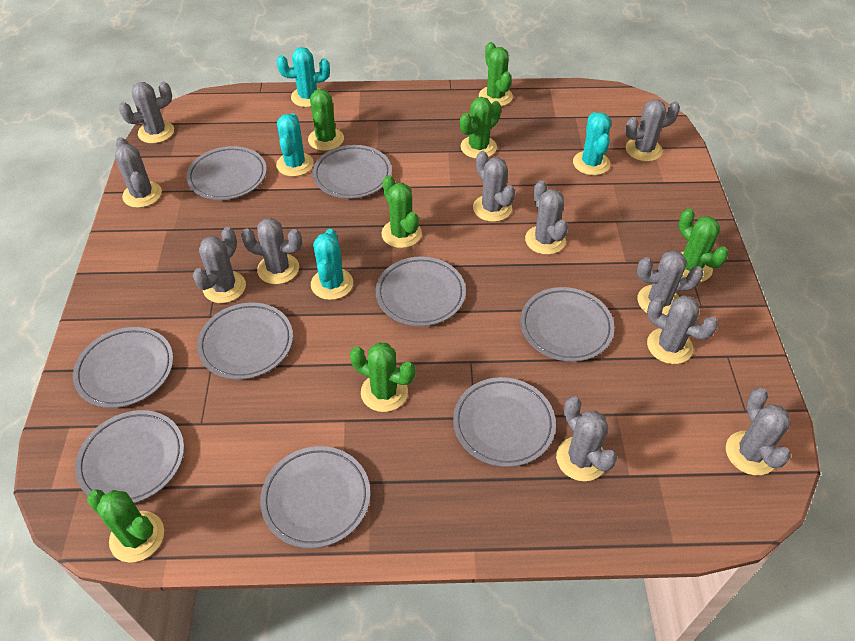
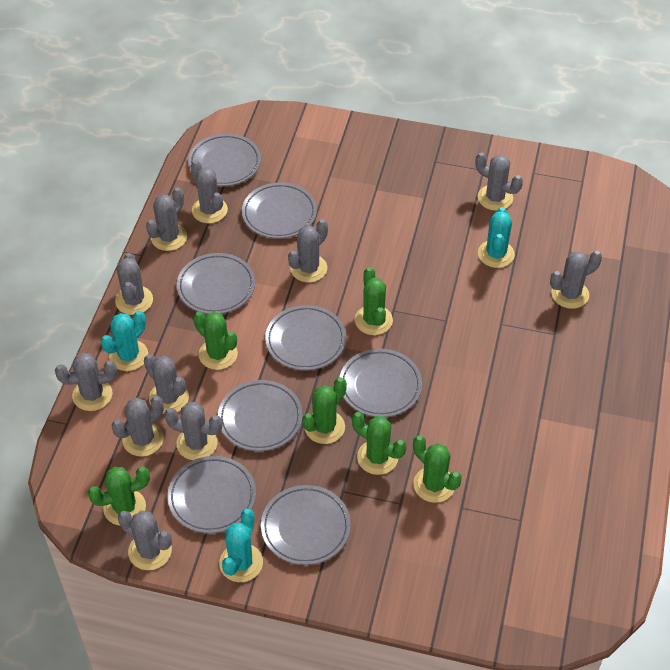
green cactus: 7 -> 6
grey plate: 9 -> 8
turquoise cactus: 4 -> 3

